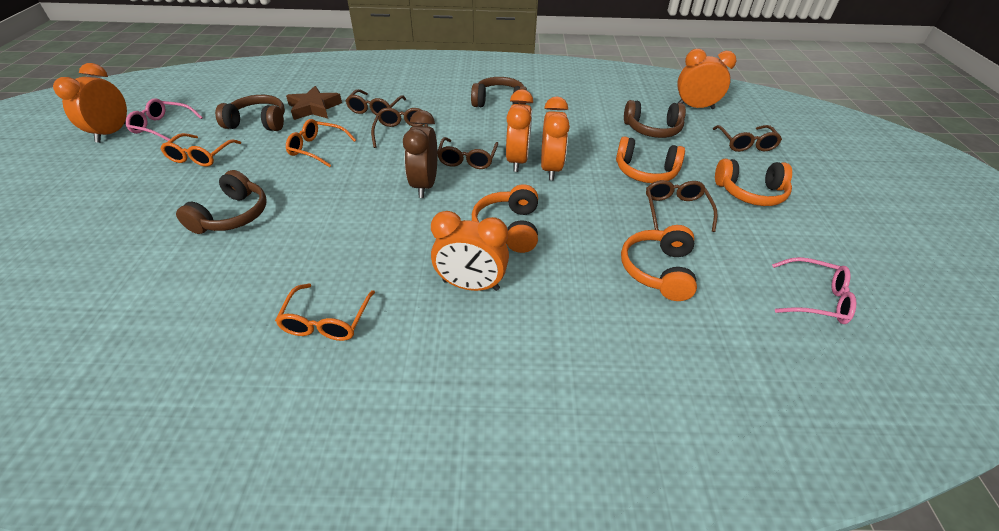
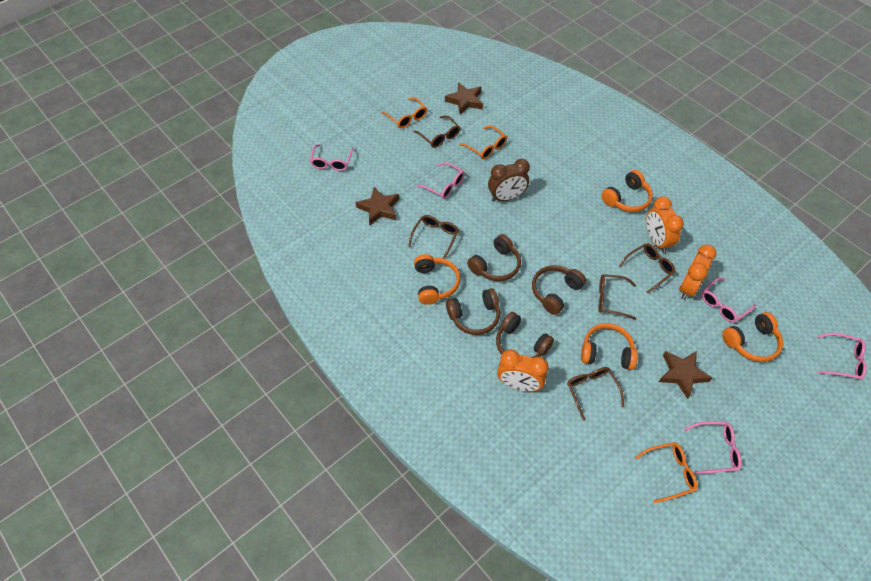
brown star: 1 -> 3
orange clock: 5 -> 3
pink glasses: 2 -> 5

